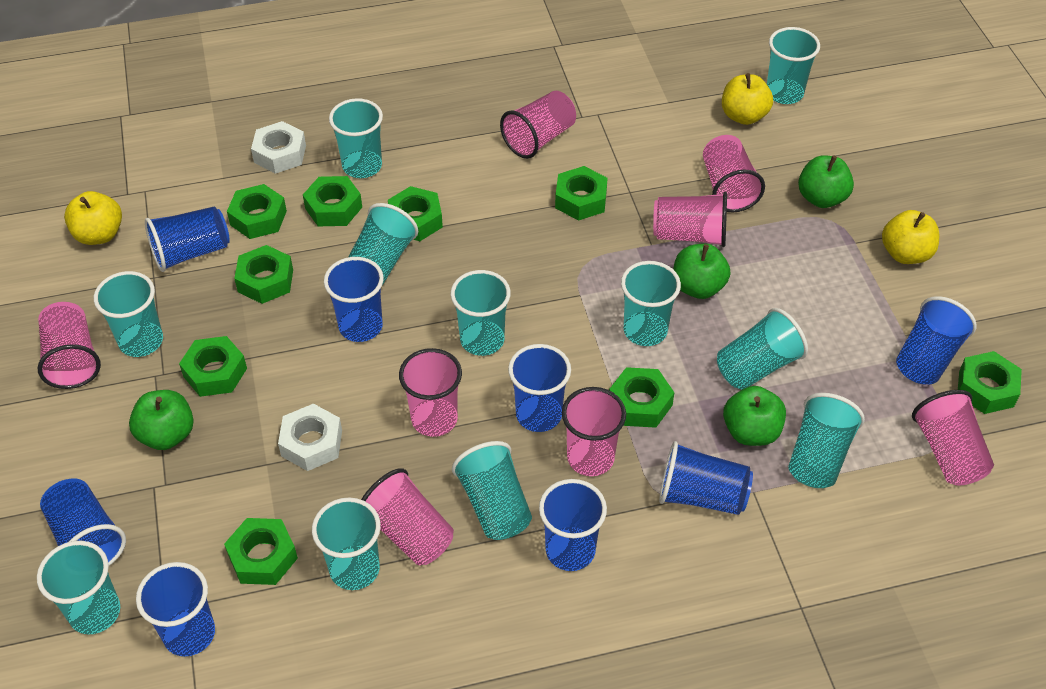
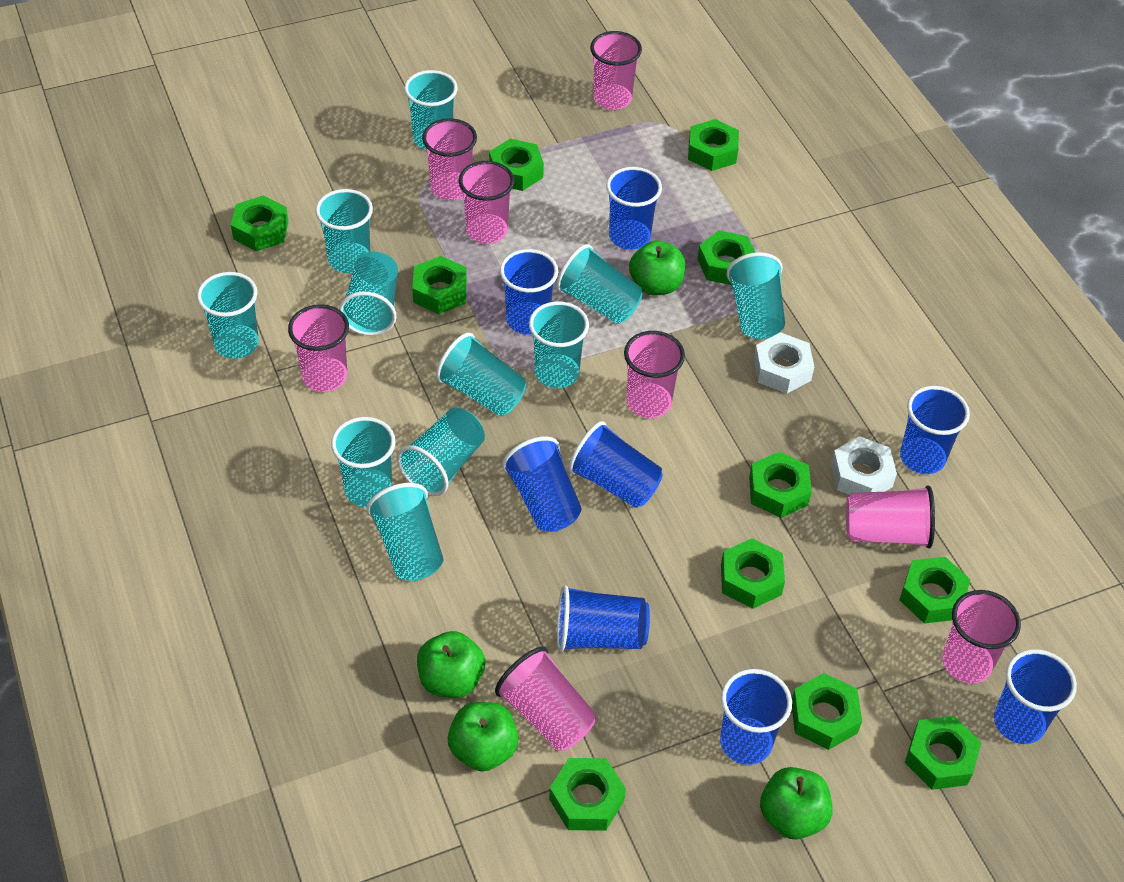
green nut: 9 -> 11
yellow apple: 3 -> 0

